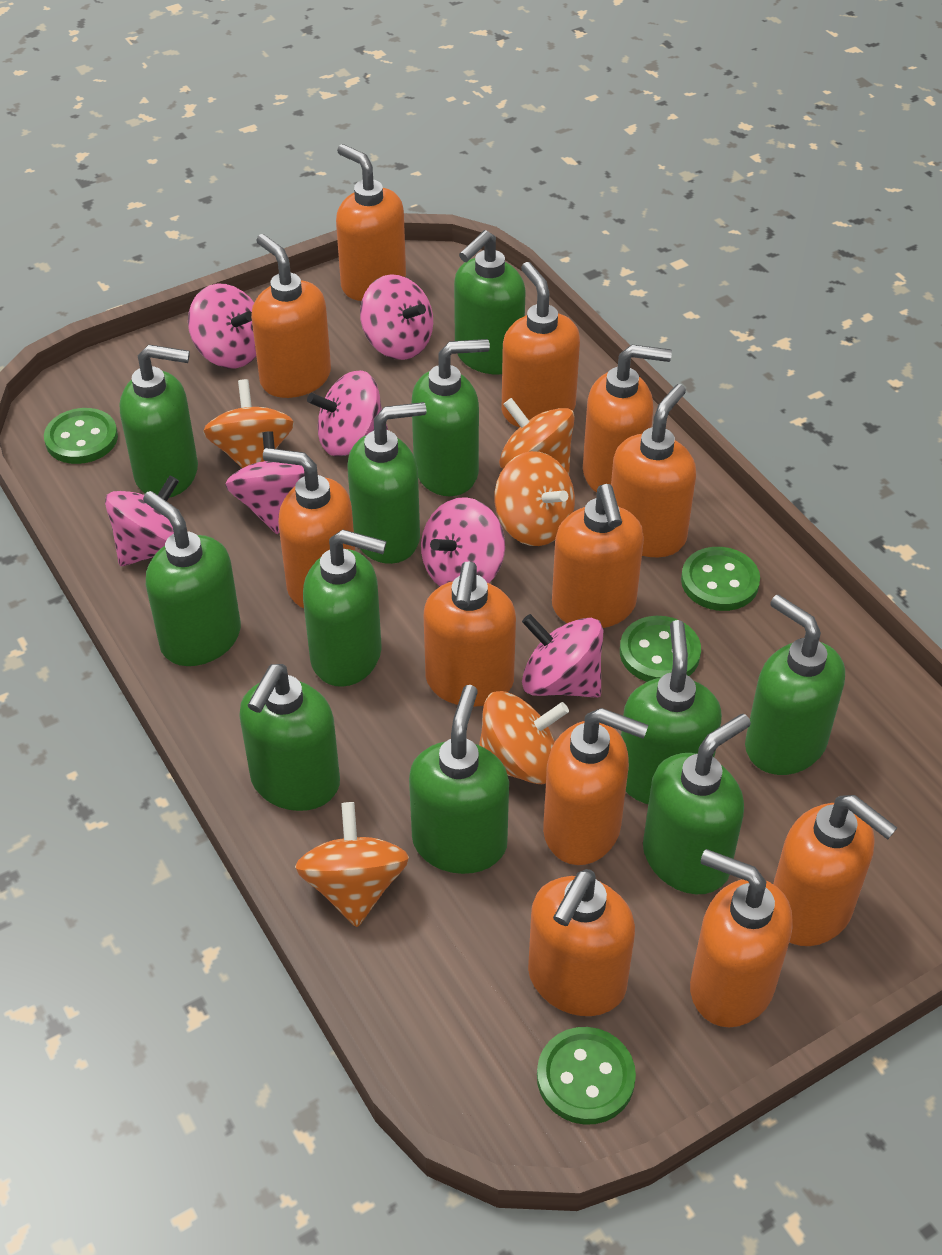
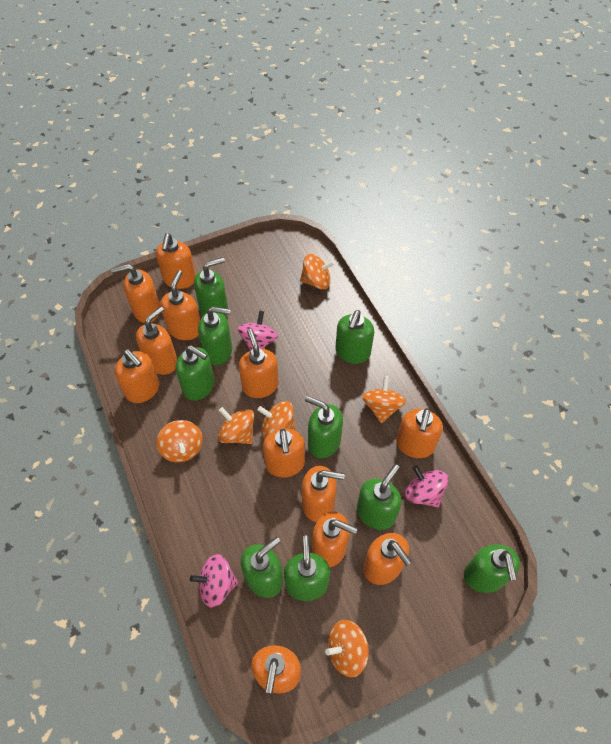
green button: 4 -> 0
green soap dispenser: 11 -> 9
orange spinning top: 5 -> 6
pink spinning top: 7 -> 3

